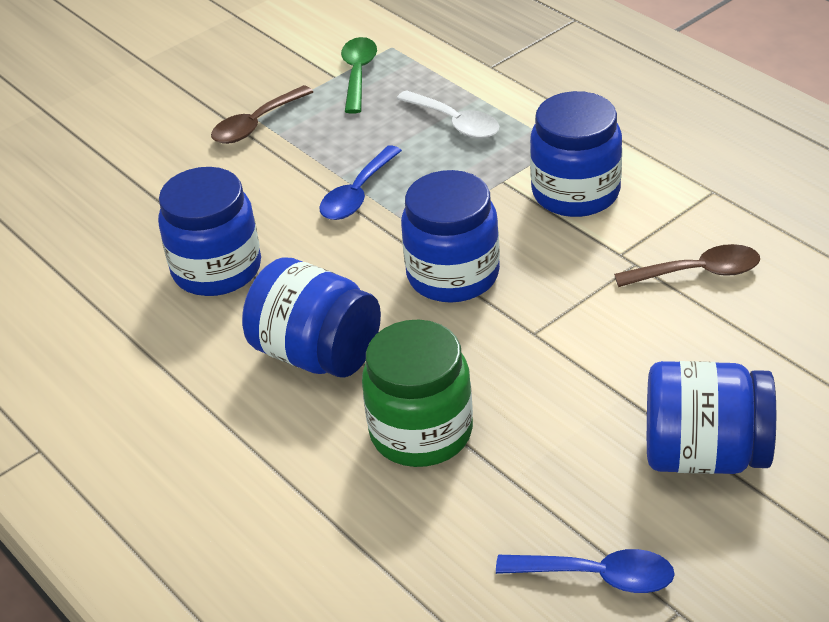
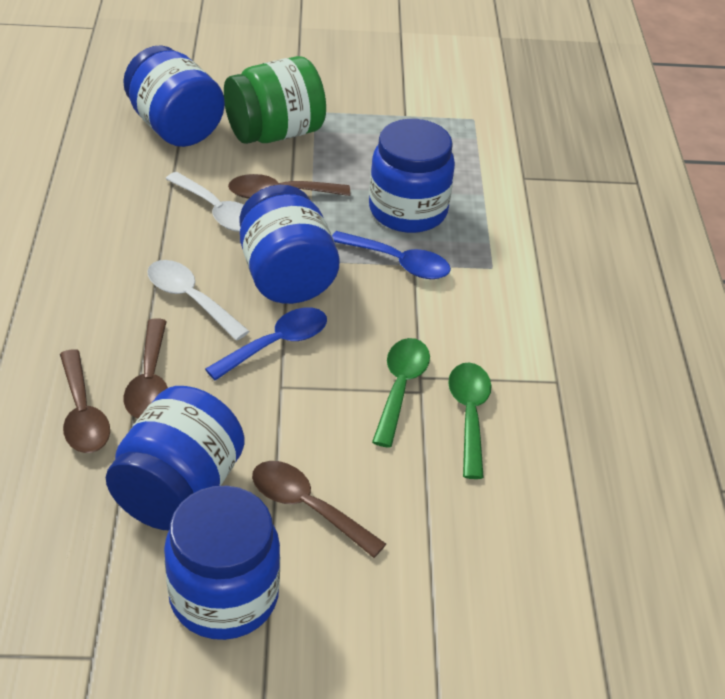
brown spoon: 2 -> 4
green spoon: 1 -> 2
white spoon: 1 -> 2

